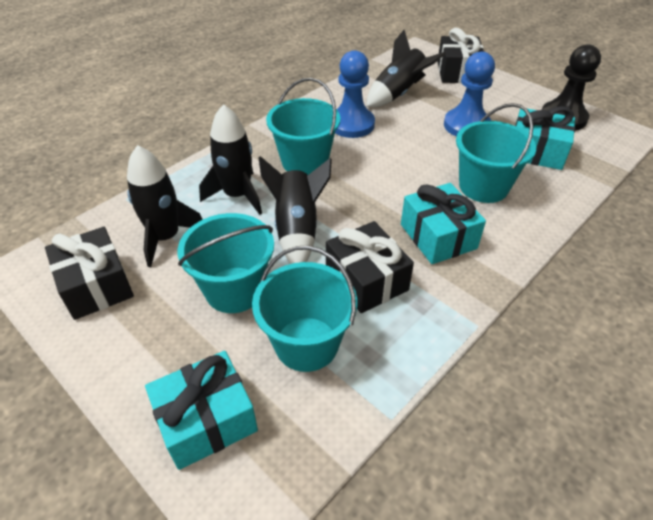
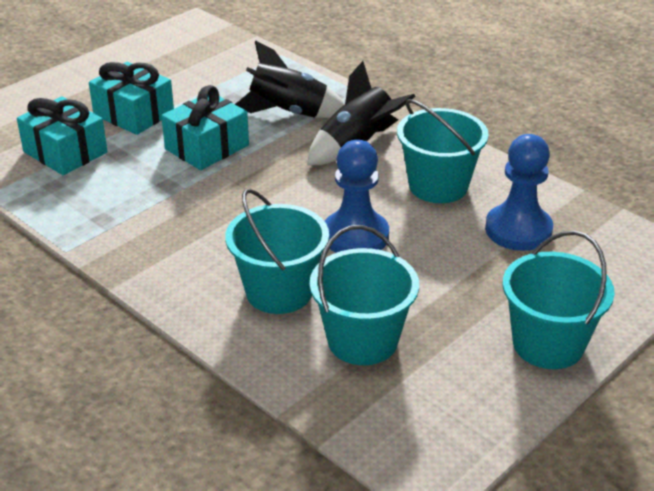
black gift: 3 -> 0
black pawn: 1 -> 0
black rocket: 4 -> 2

